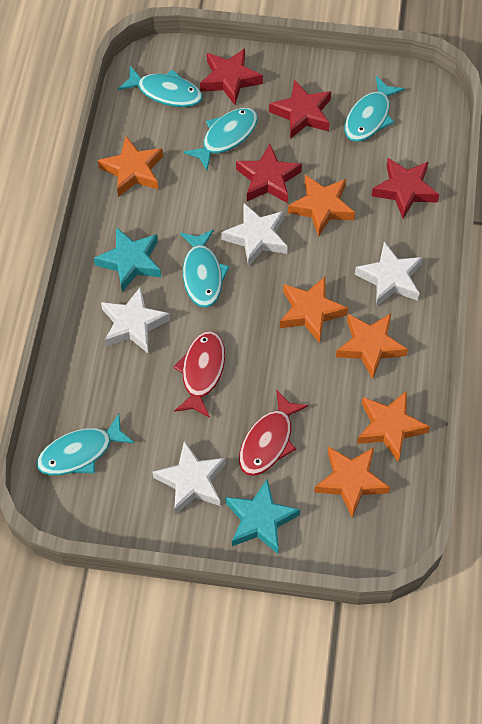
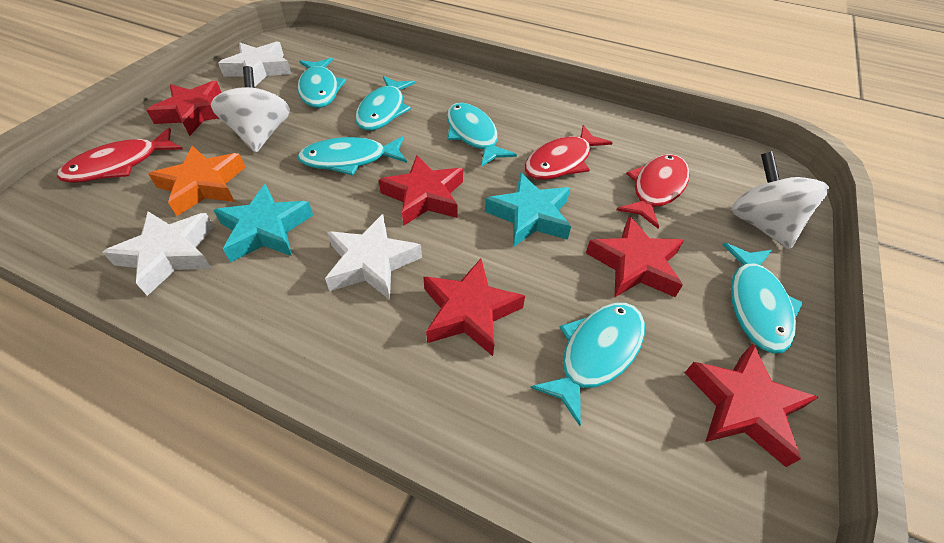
orange star: 6 -> 1
red fish: 2 -> 3
red star: 4 -> 5
turquoise fish: 5 -> 6
white spinning top: 0 -> 2
white star: 4 -> 3

